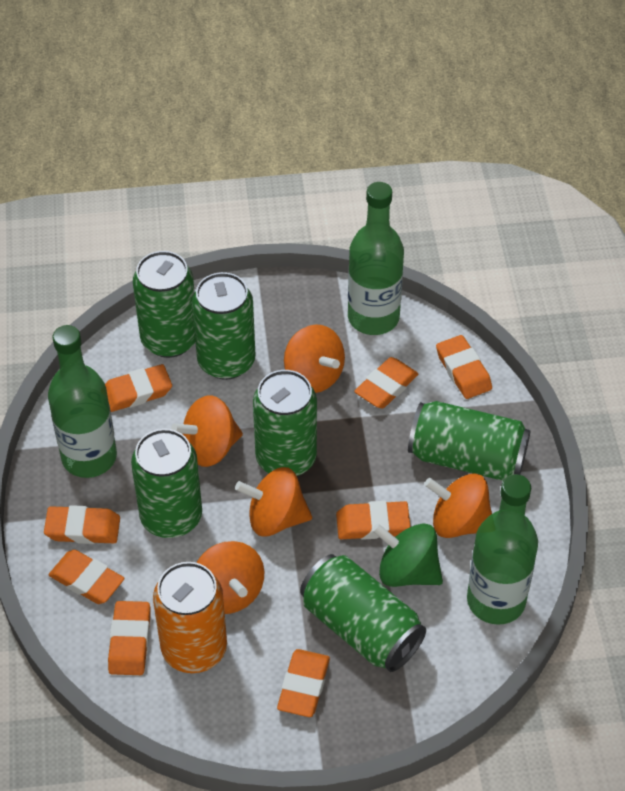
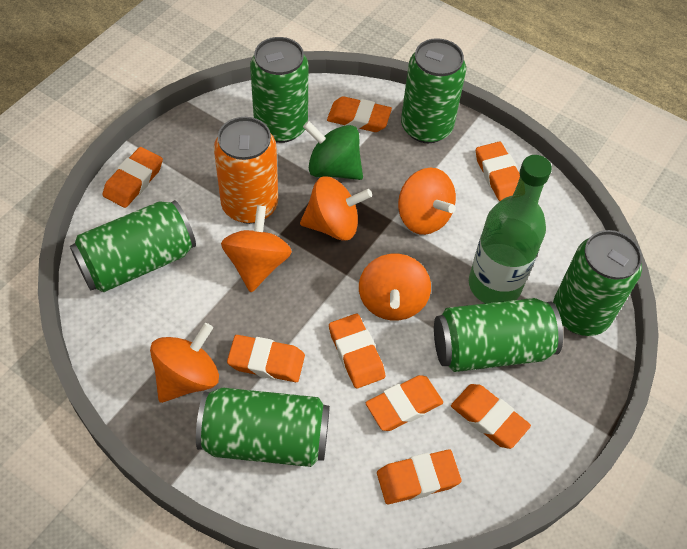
green bottle: 3 -> 1

